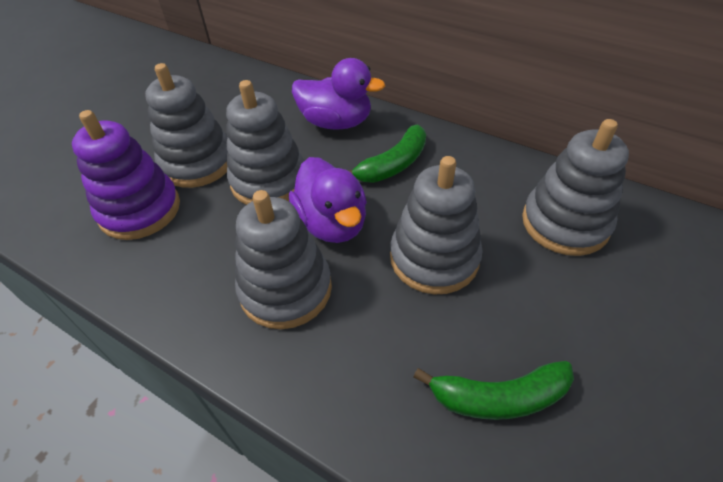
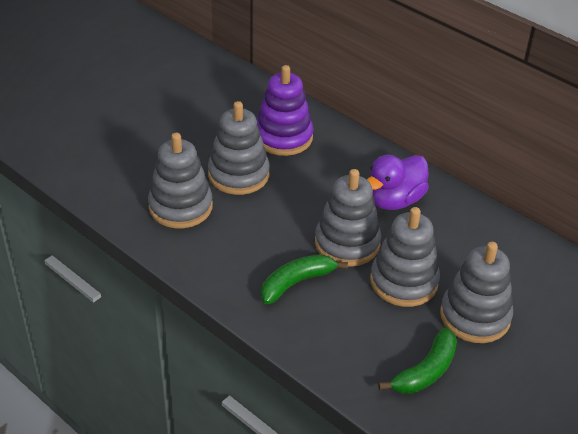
purple duck: 2 -> 1

